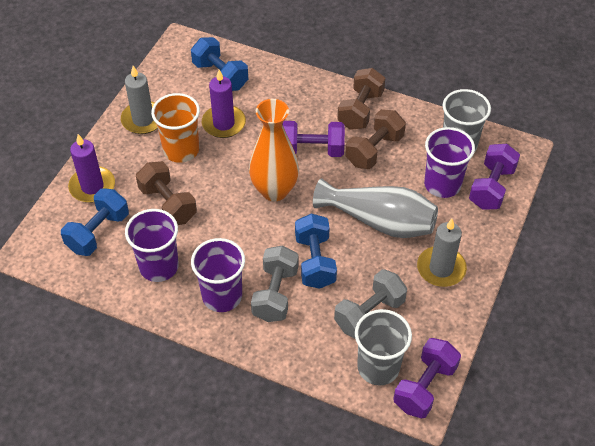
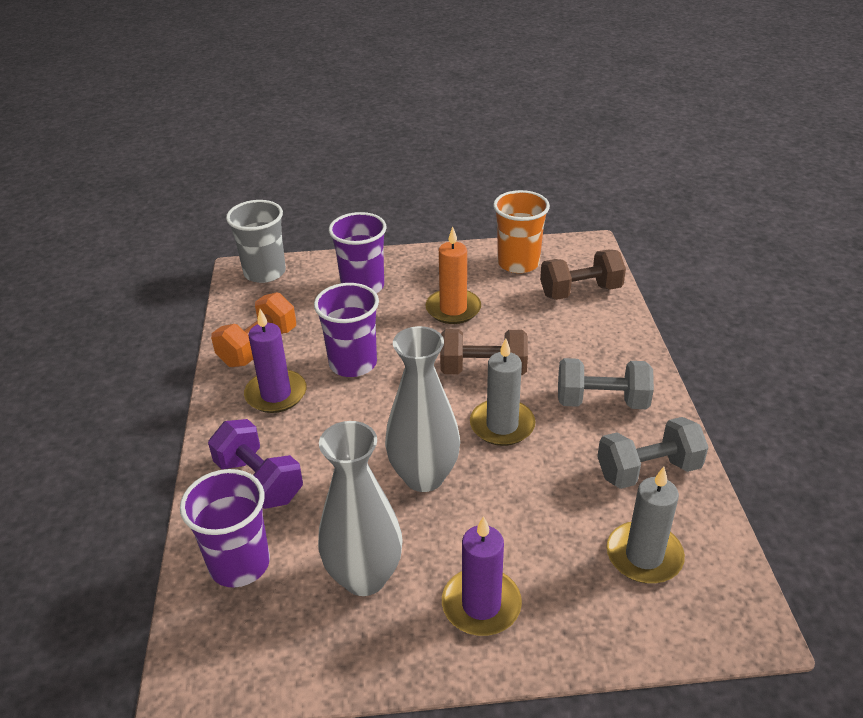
blue dumbbell: 3 -> 0
brown dumbbell: 3 -> 2
grey cup: 2 -> 1
grey vase: 1 -> 2
orange candle: 0 -> 1
orange dumbbell: 0 -> 1
orange vase: 1 -> 0
purple dumbbell: 3 -> 1

